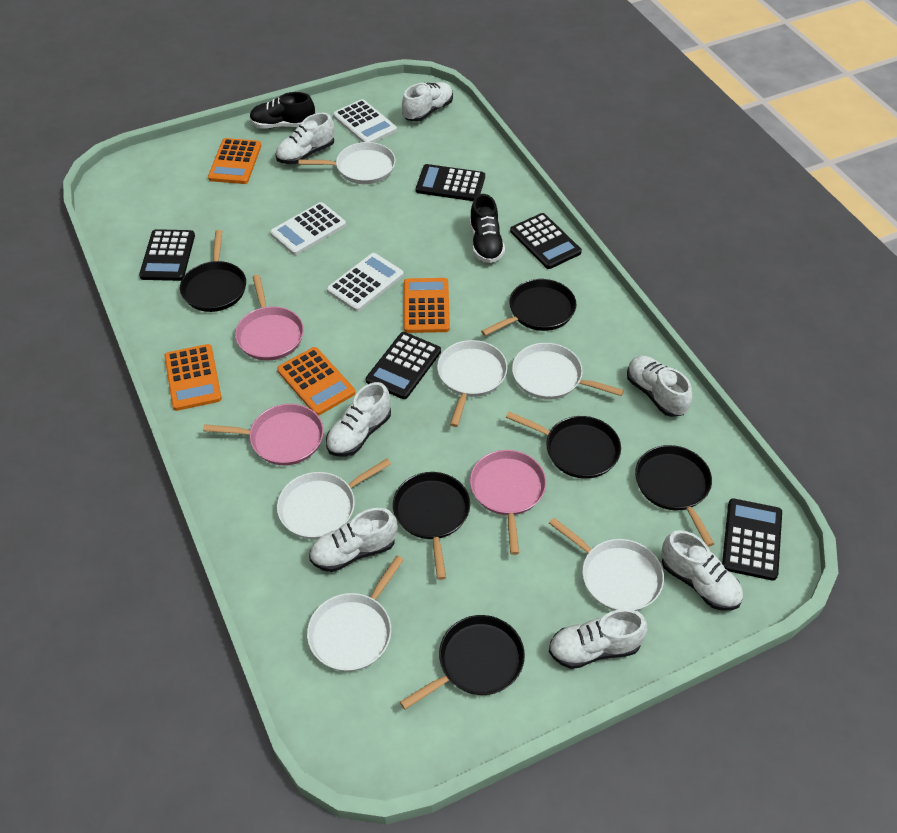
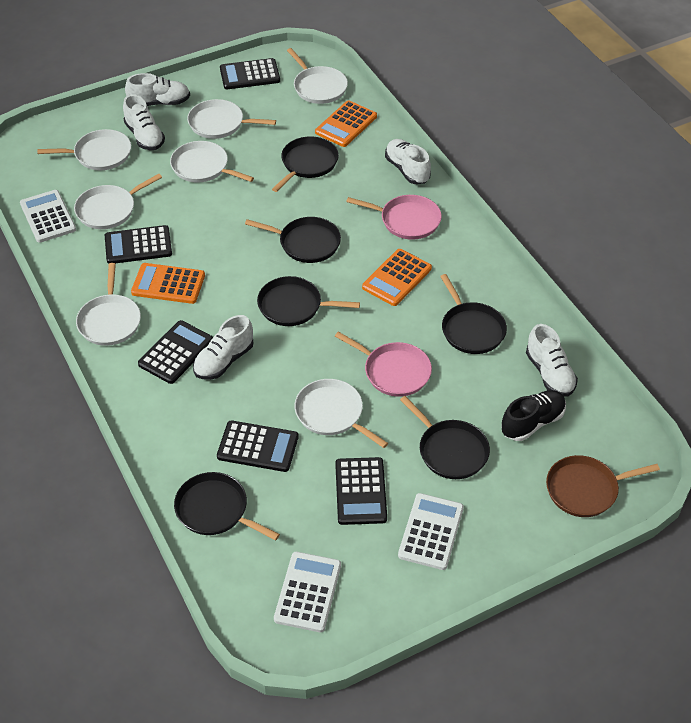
black shoe: 2 -> 1
brown pan: 0 -> 1
orange calculator: 4 -> 3
pink pan: 3 -> 2
white pan: 6 -> 7
white shoe: 7 -> 5

